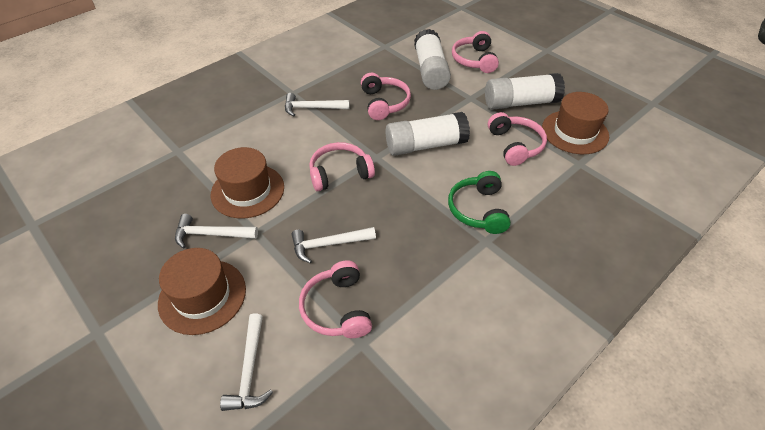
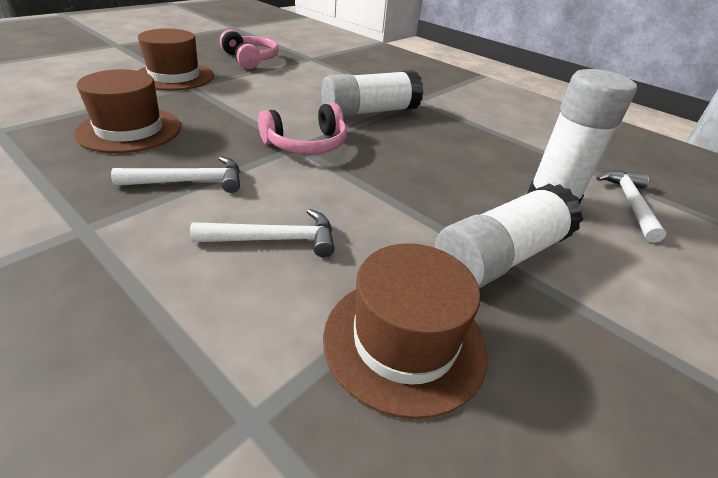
green headphones: 1 -> 0
pink headphones: 5 -> 2
white hammer: 4 -> 3

